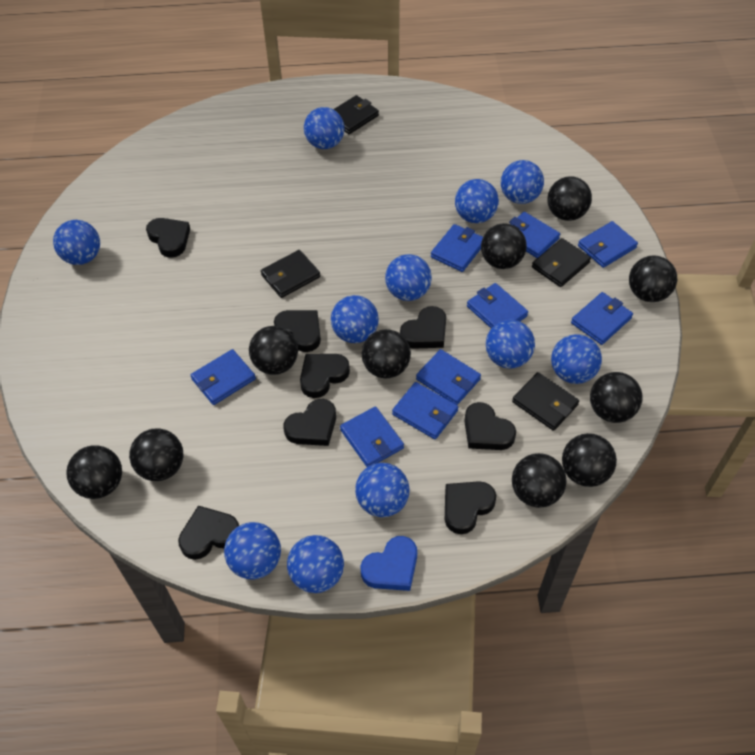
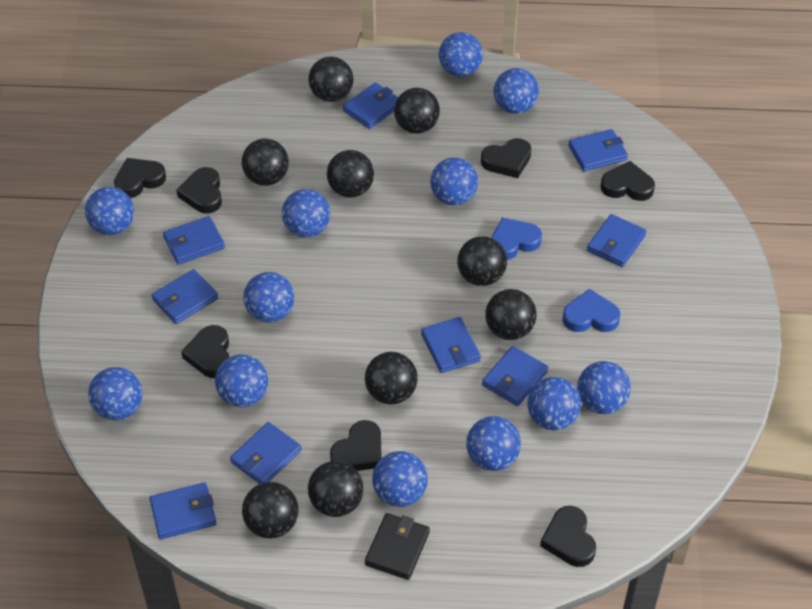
black ball: 10 -> 9
black heart: 8 -> 7
black wallet: 4 -> 1
blue ball: 11 -> 12
blue heart: 1 -> 2

